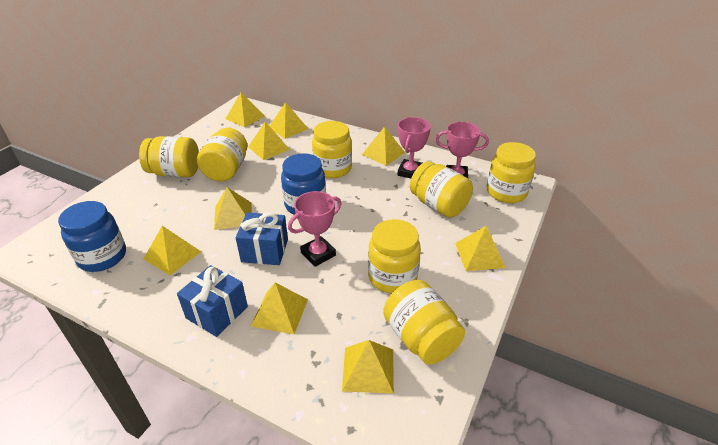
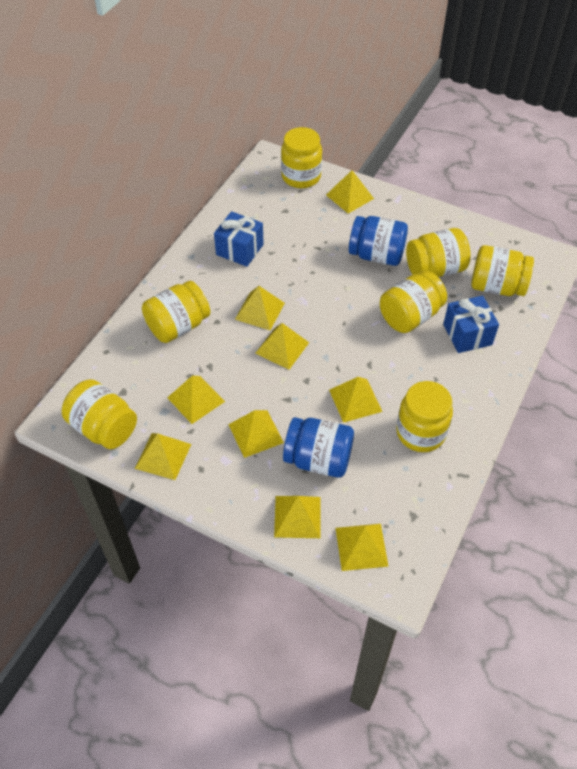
pink trophy: 3 -> 0

